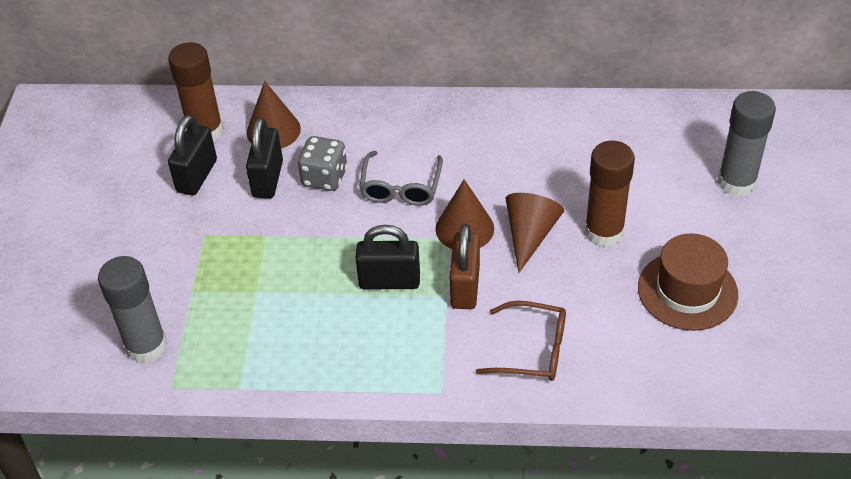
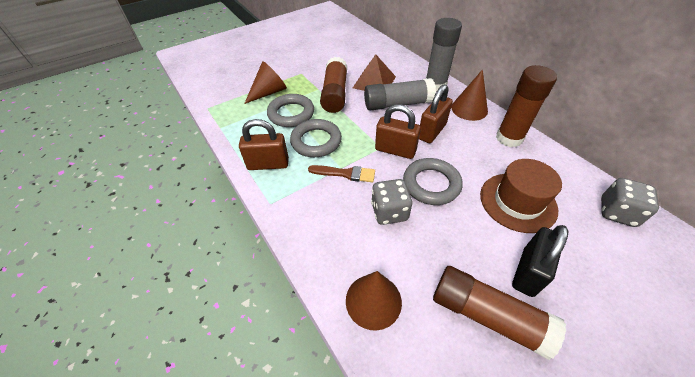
black padlock: 3 -> 1
brown brush: 0 -> 1
brown glasses: 1 -> 0
brown glue stick: 2 -> 3
brown padlock: 1 -> 3
brown pyramid: 0 -> 1
grey dice: 1 -> 2
grey glasses: 1 -> 0
grey ring: 0 -> 3

